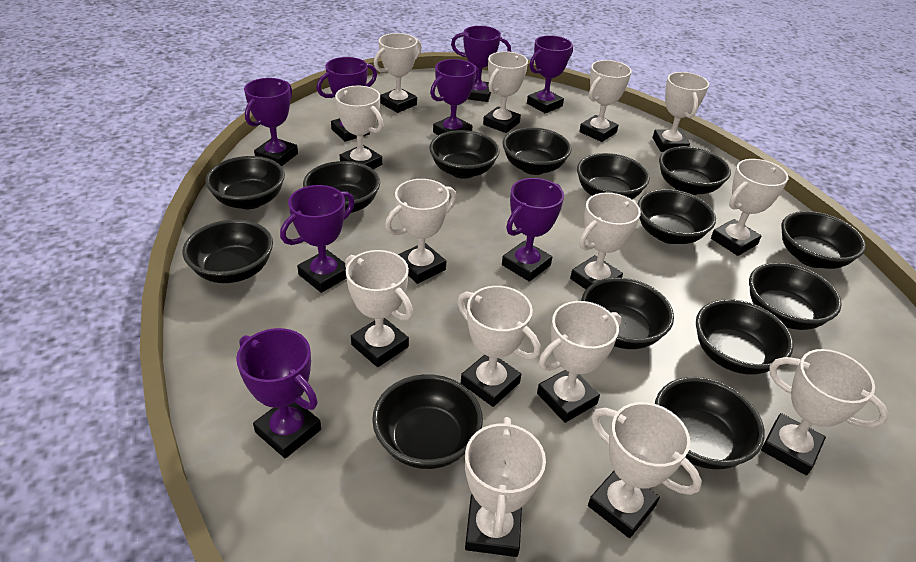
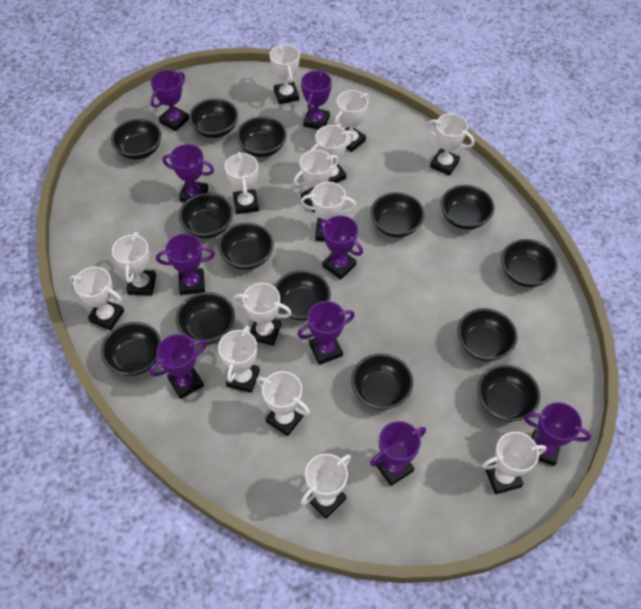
purple trophy: 8 -> 9

